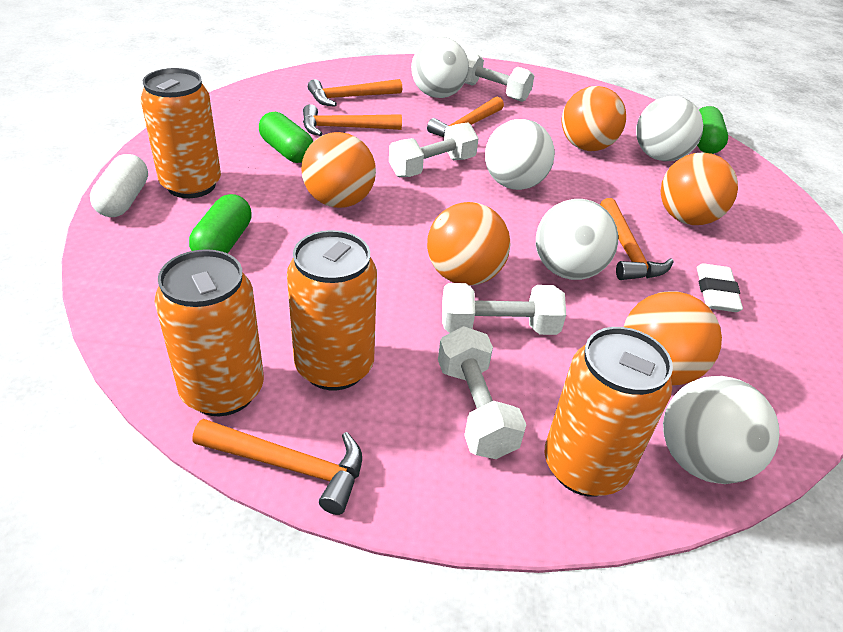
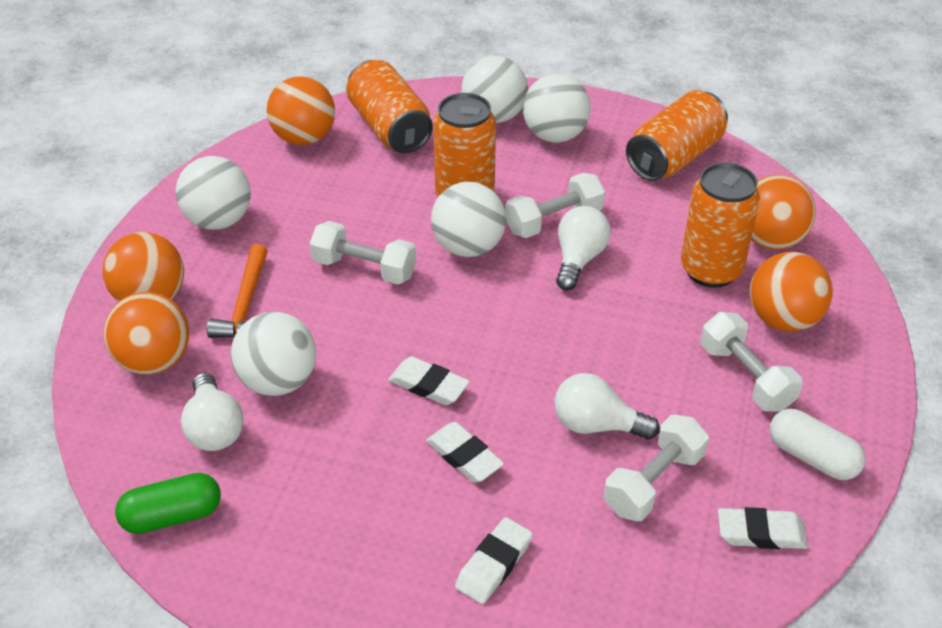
green capsule: 3 -> 1
orange hammer: 5 -> 1
white eraser: 1 -> 4
white light bulb: 0 -> 3

